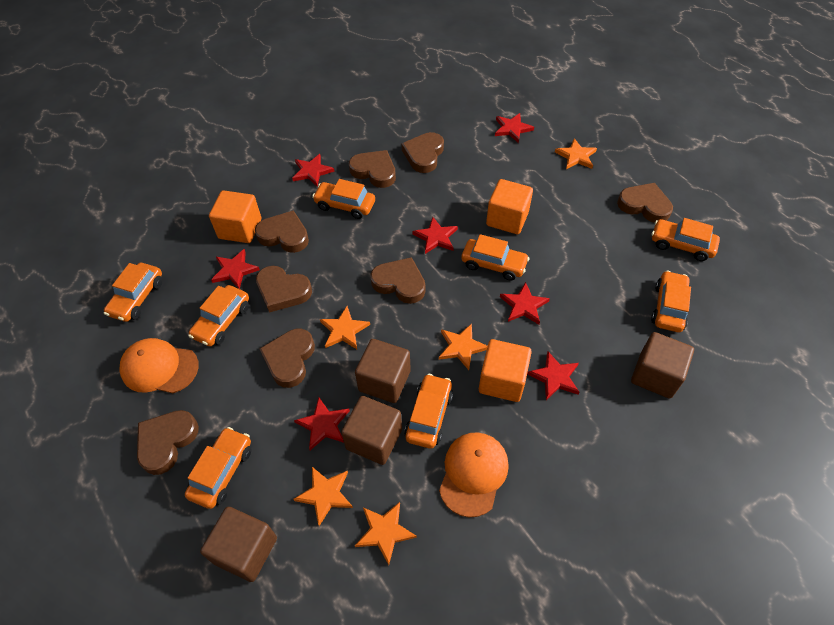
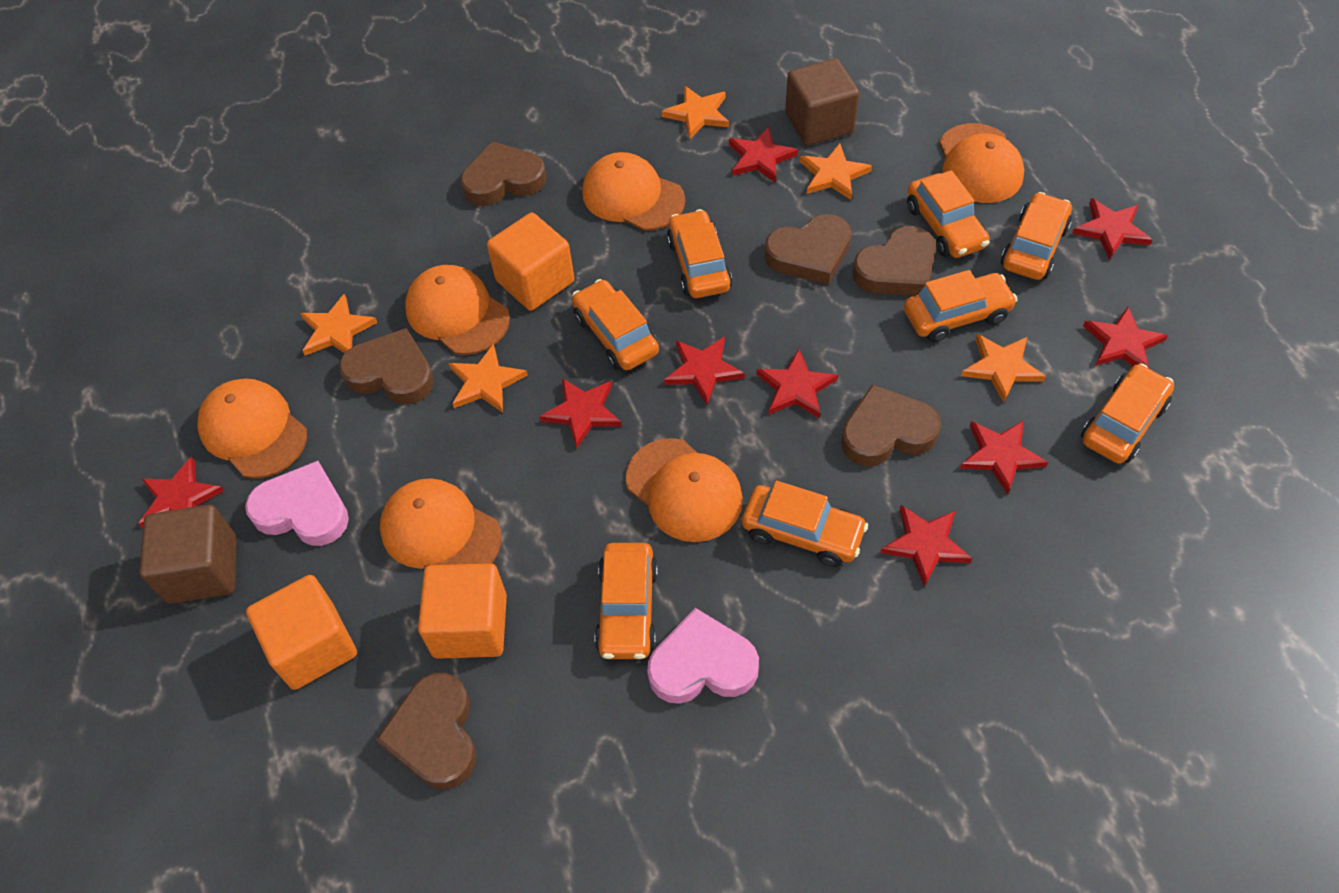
brown cube: 4 -> 2
brown heart: 8 -> 6
orange cap: 2 -> 6
pink heart: 0 -> 2
red star: 7 -> 9

